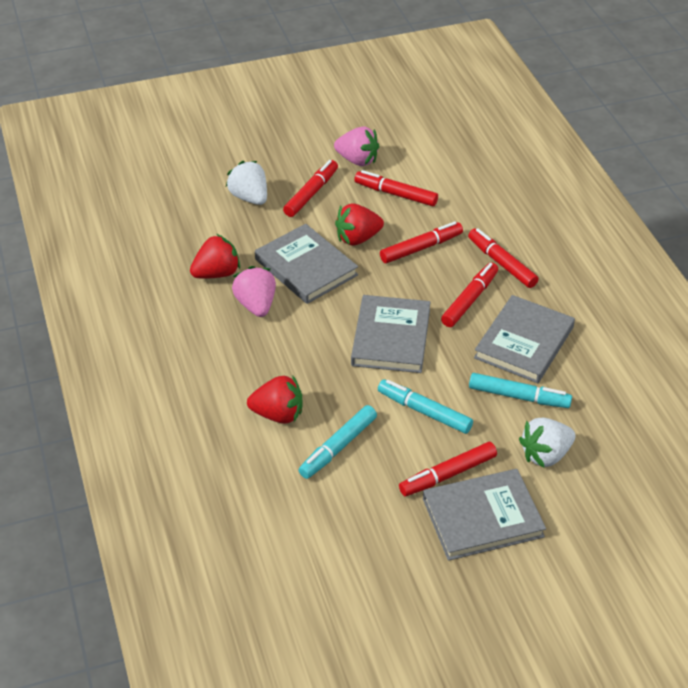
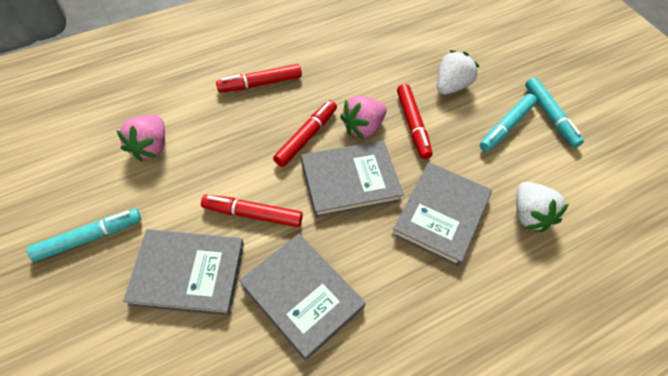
red marker: 6 -> 4
red strawberry: 3 -> 0

